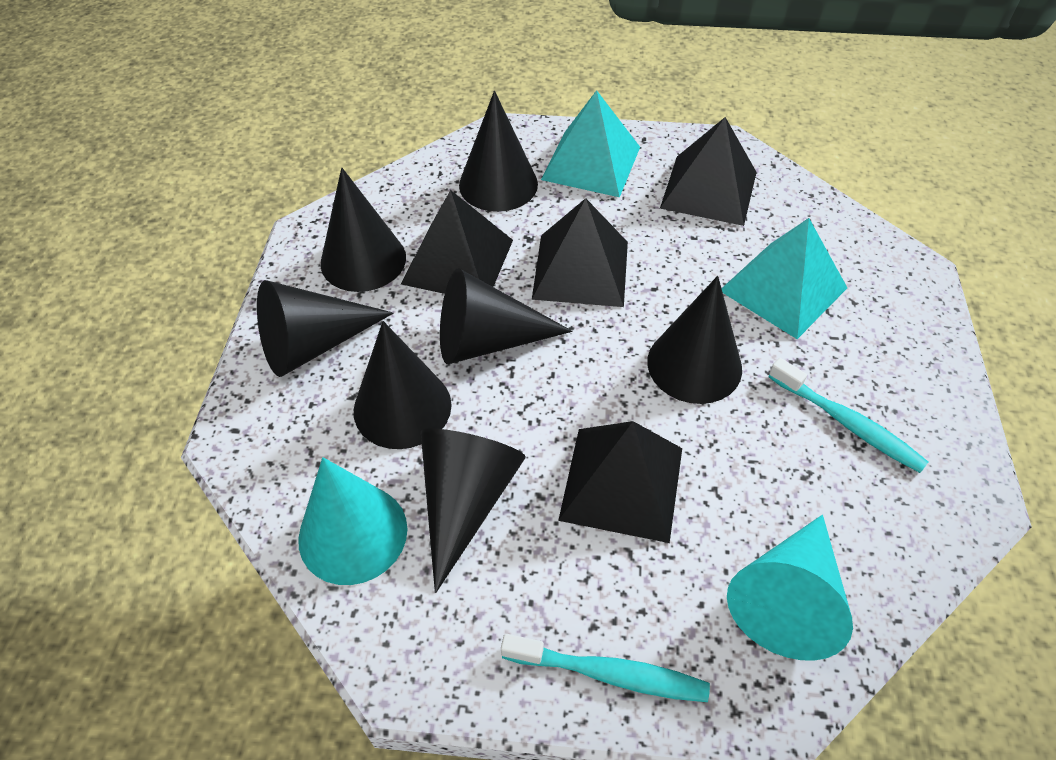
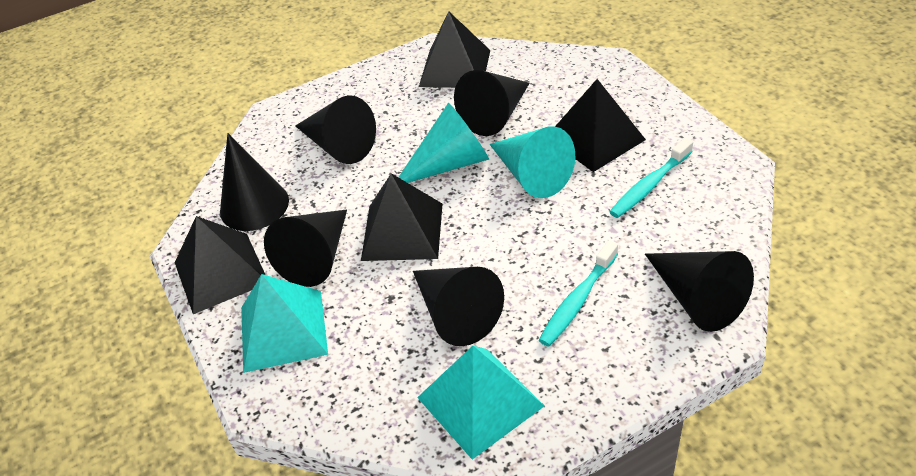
black cone: 7 -> 6

